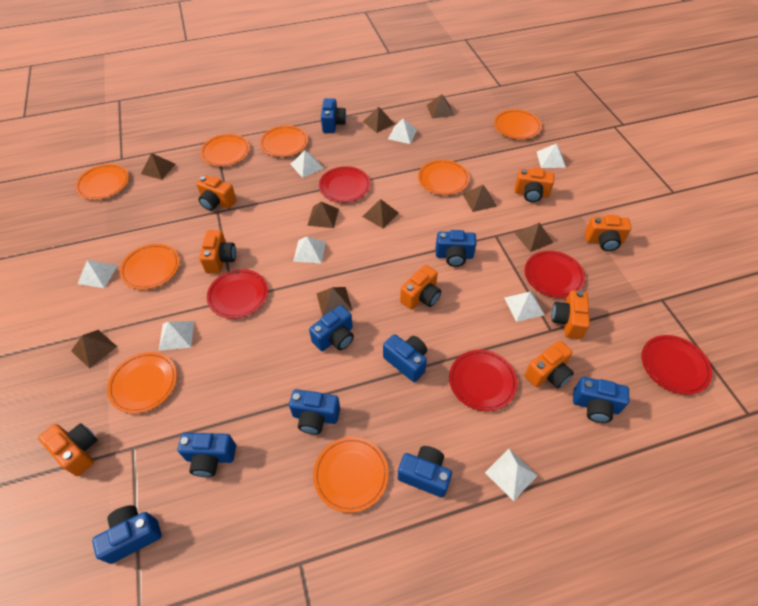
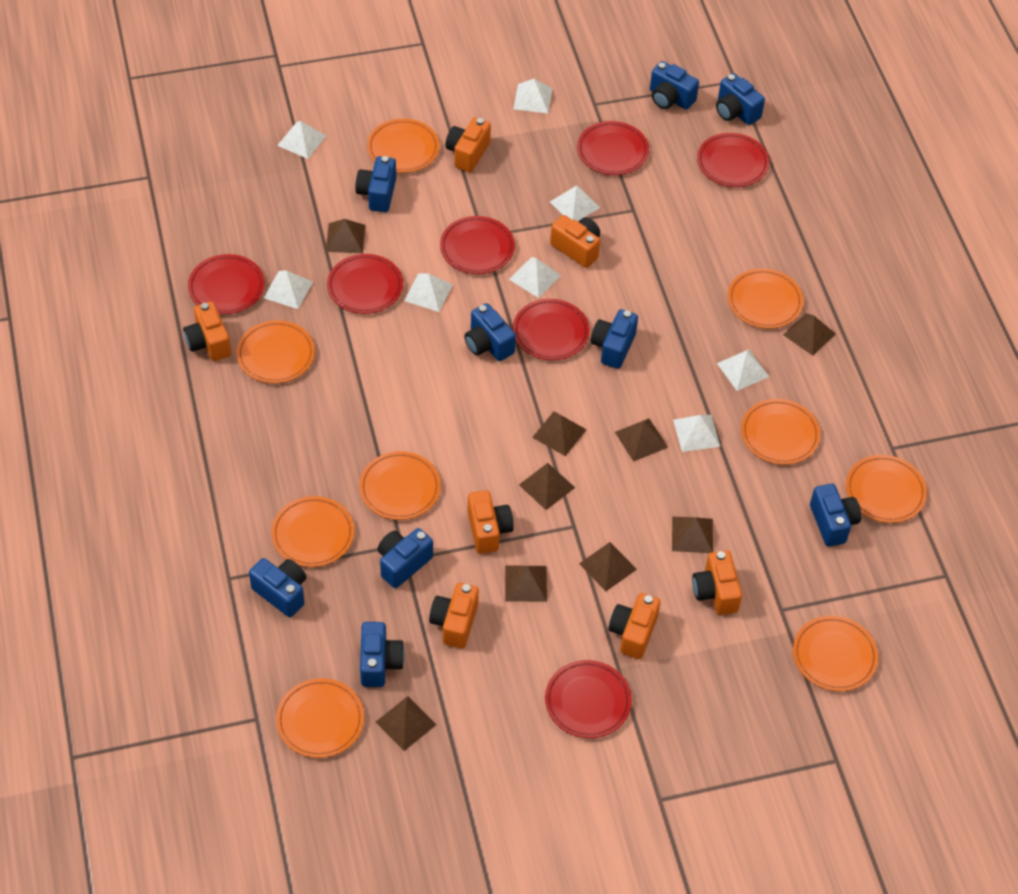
orange camera: 8 -> 7
orange plate: 8 -> 9
red plate: 5 -> 7

